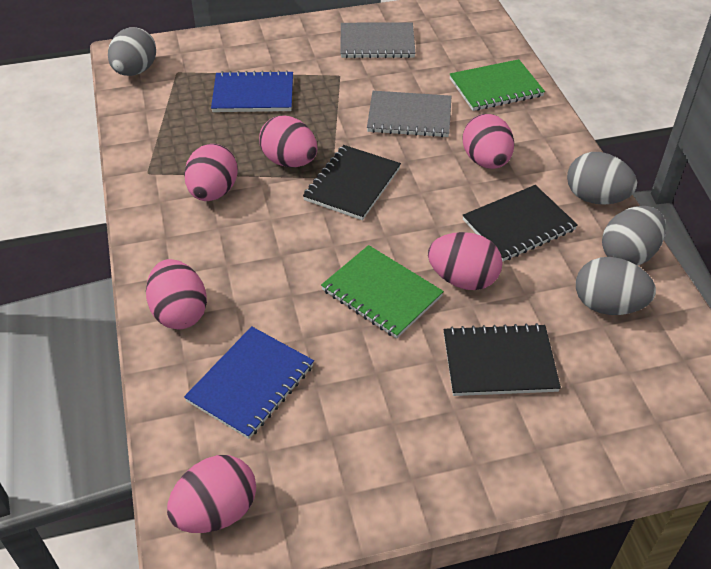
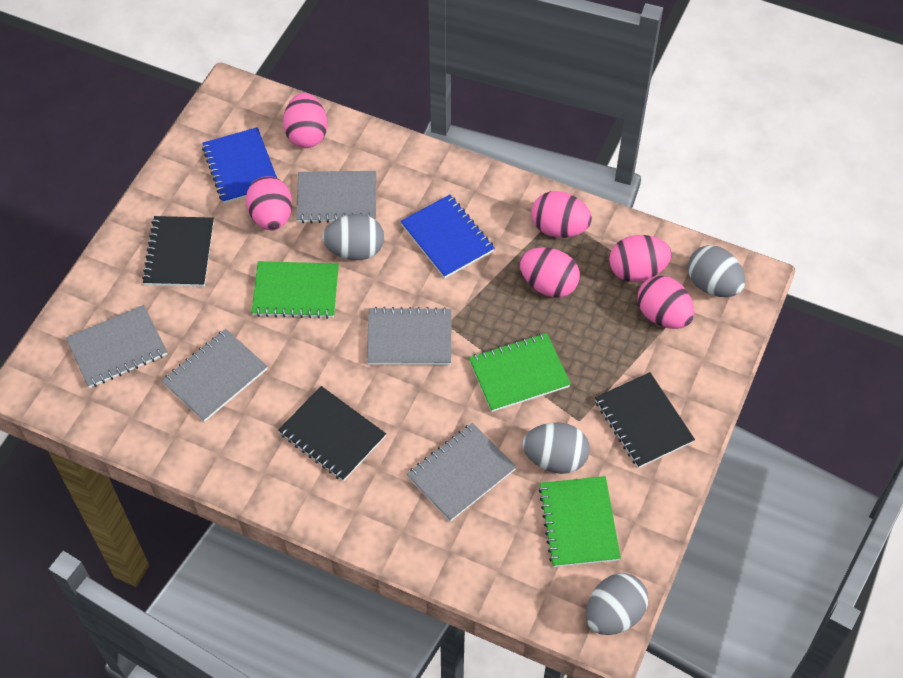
green notebook: 2 -> 3
grey notebook: 2 -> 5

